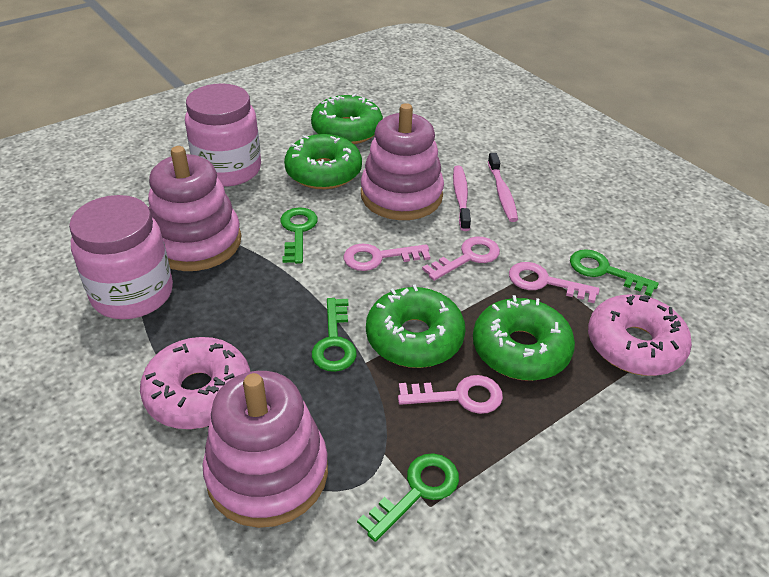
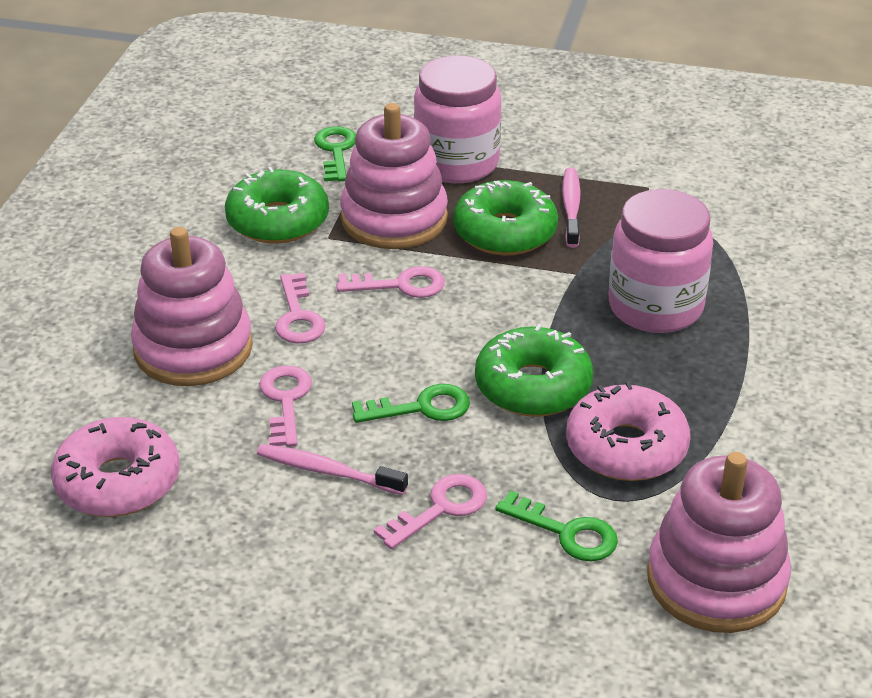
green donut: 4 -> 3
green key: 4 -> 3

